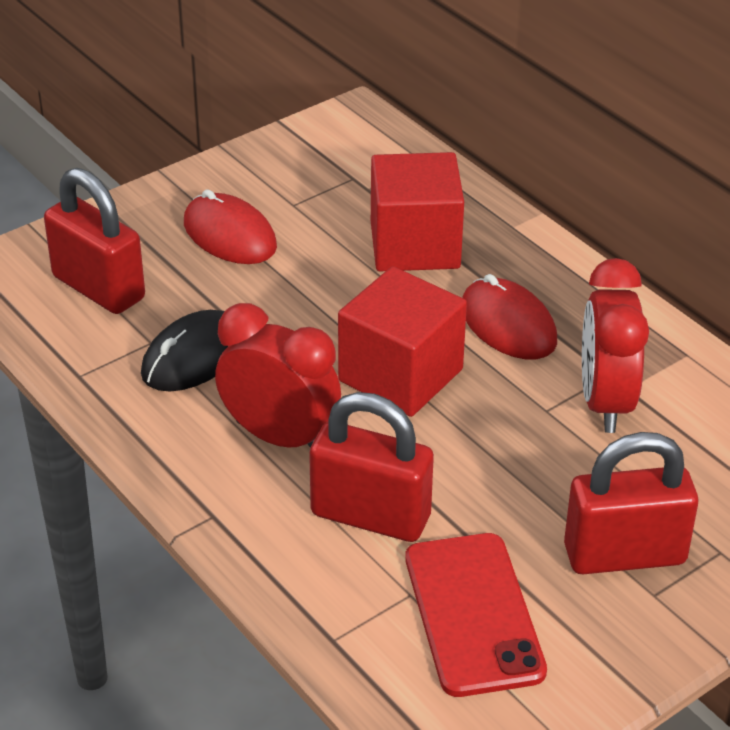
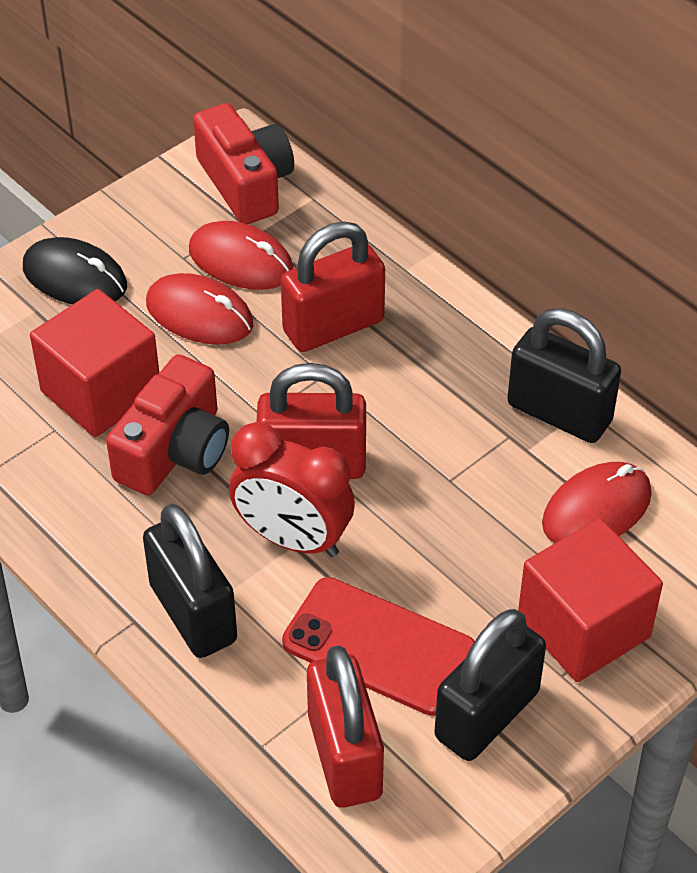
black padlock: 0 -> 3
red camera: 0 -> 2
red clock: 2 -> 1
red mouse: 2 -> 3

